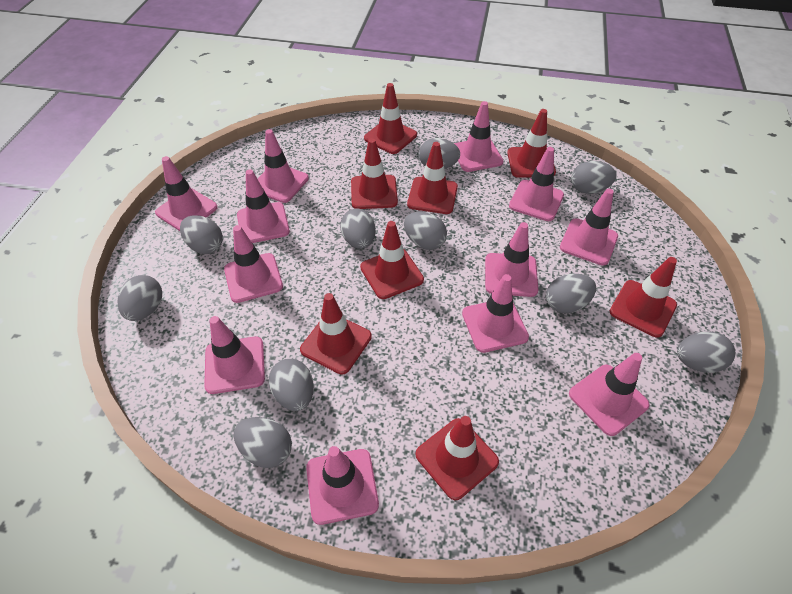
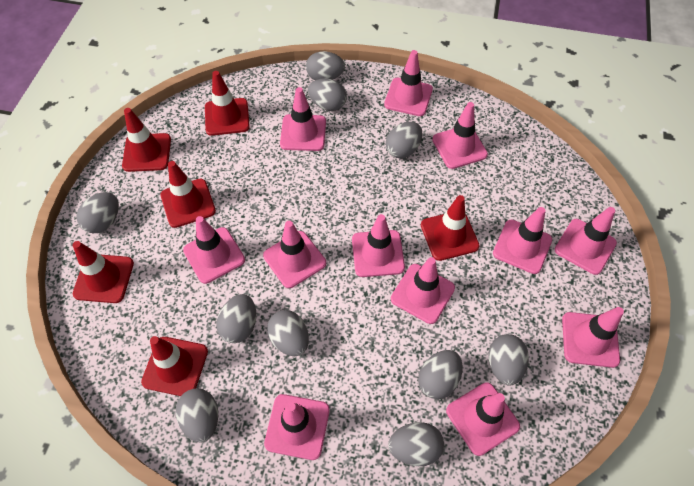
red traffic cone: 8 -> 6

